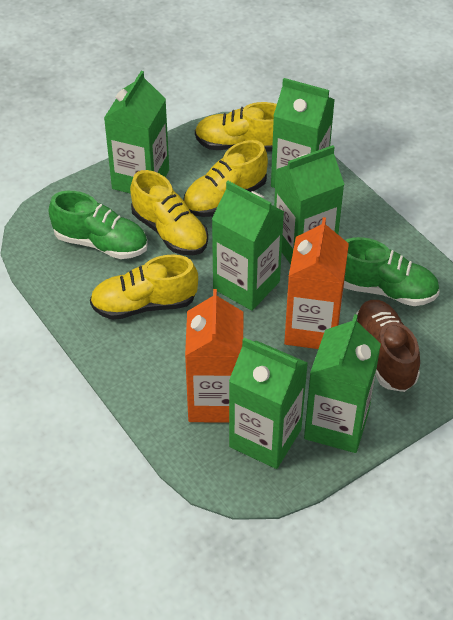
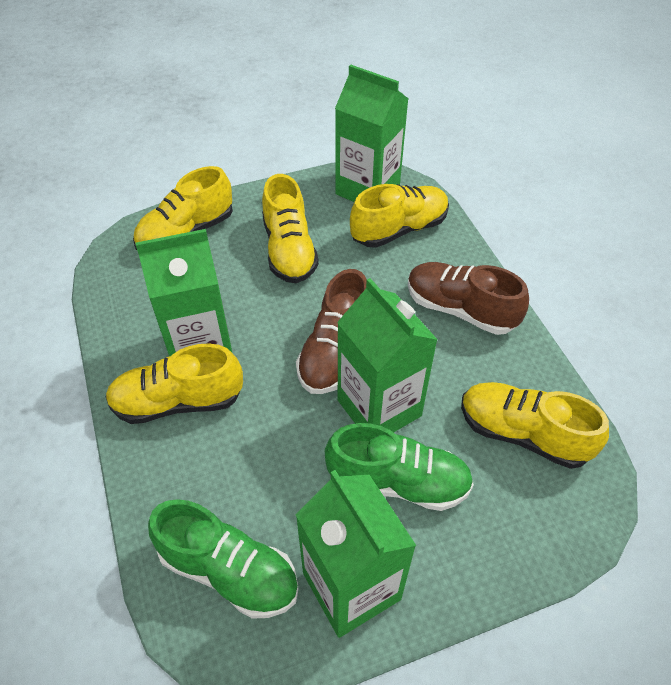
brown shoe: 1 -> 2
green carton: 6 -> 4
orange carton: 2 -> 0
yellow shoe: 4 -> 5

